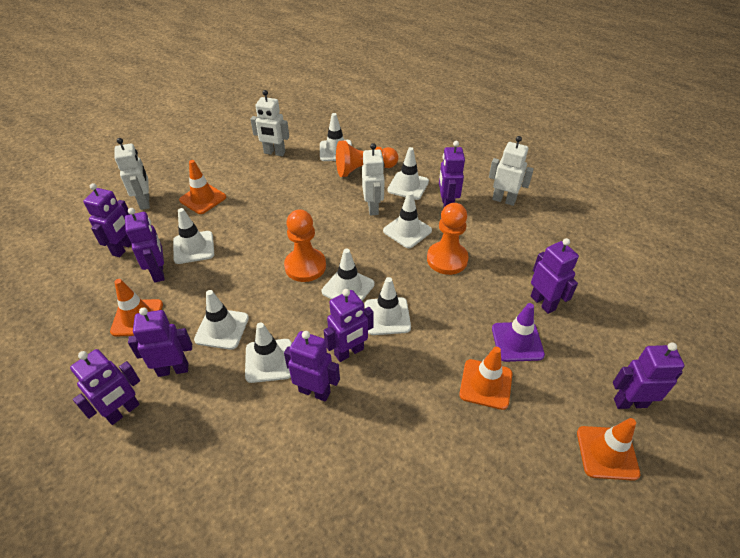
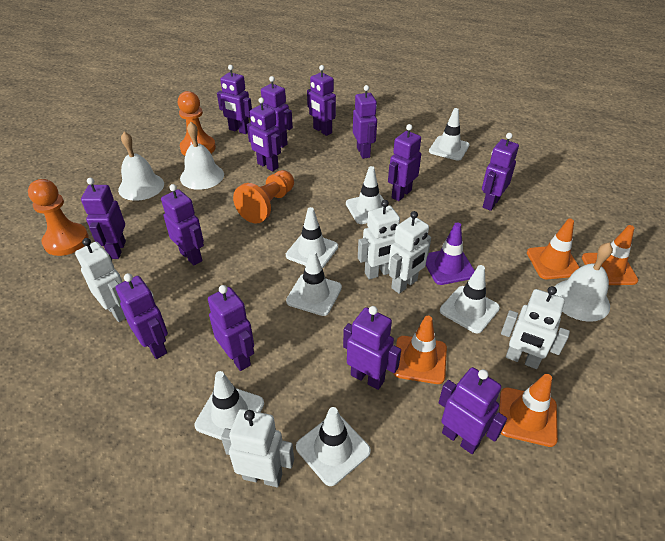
purple robot: 9 -> 13
white bell: 0 -> 3
white robot: 4 -> 5
white traffic cone: 8 -> 7

